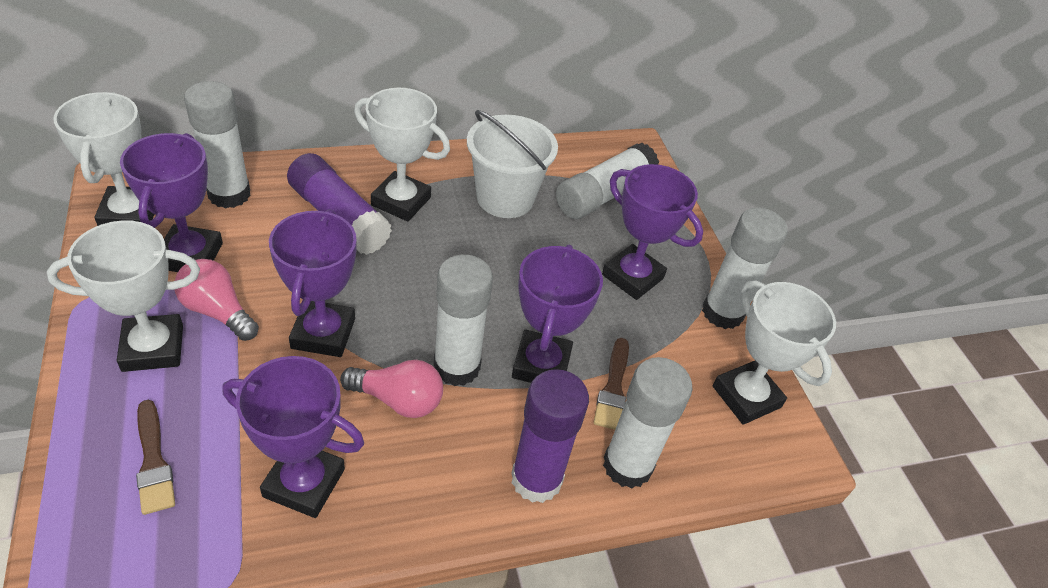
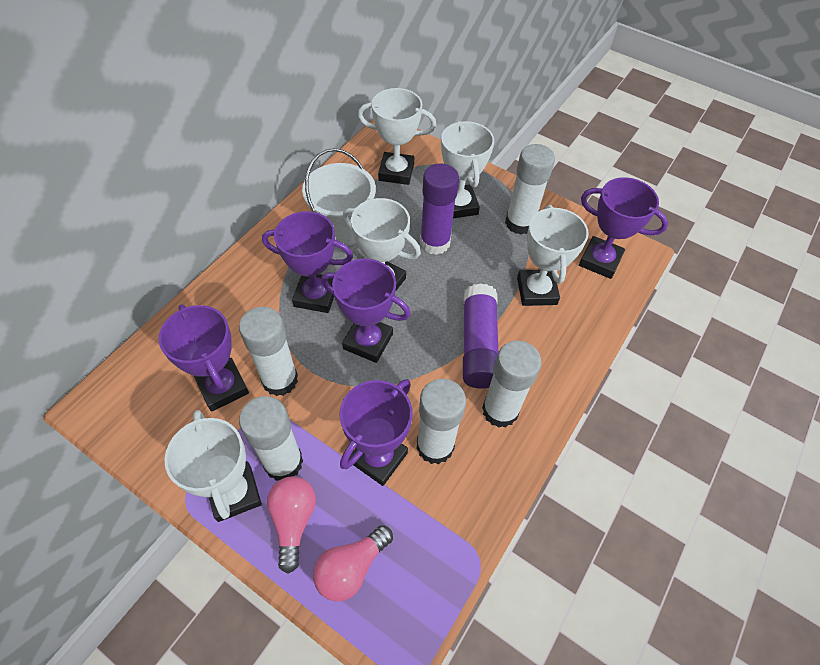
brown brush: 2 -> 0
white trophy: 4 -> 5

